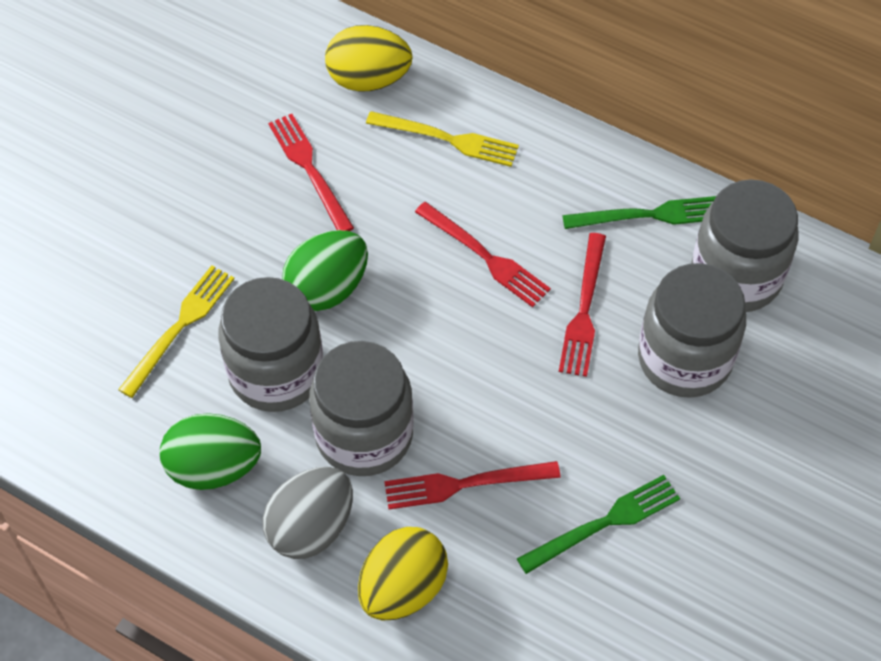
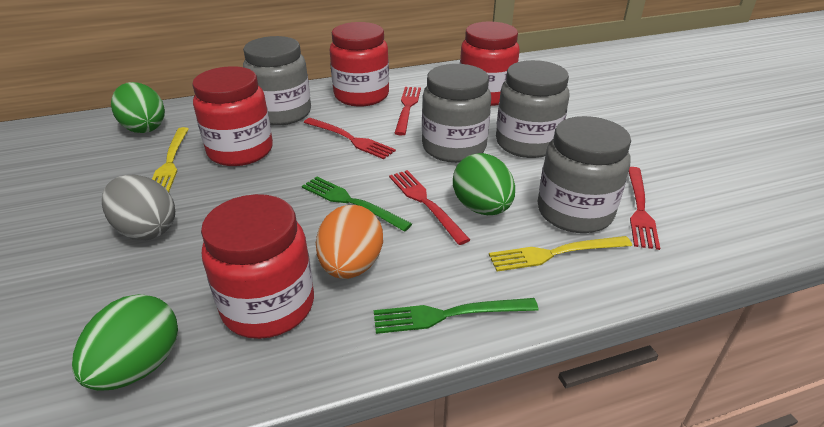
green egg: 2 -> 3
orange egg: 0 -> 1
red jar: 0 -> 4
yellow egg: 2 -> 0

